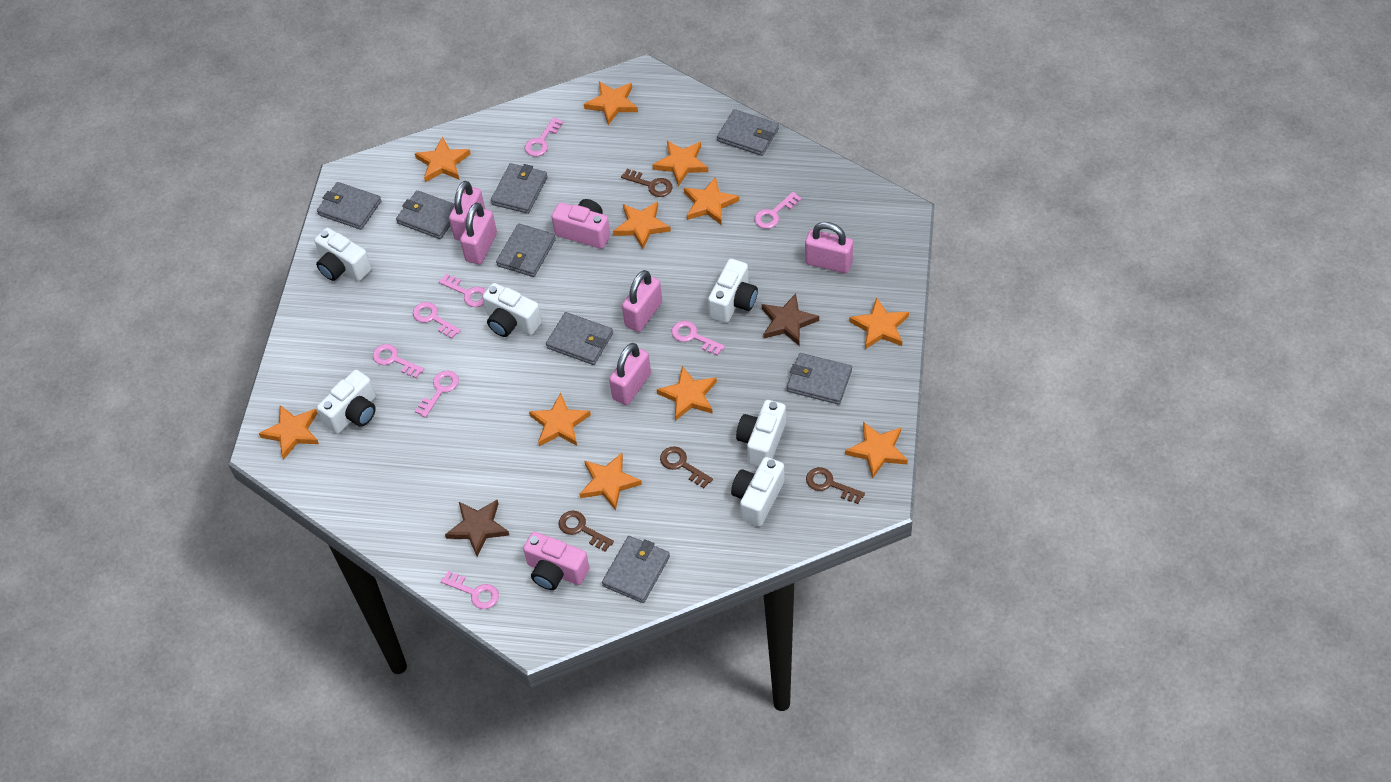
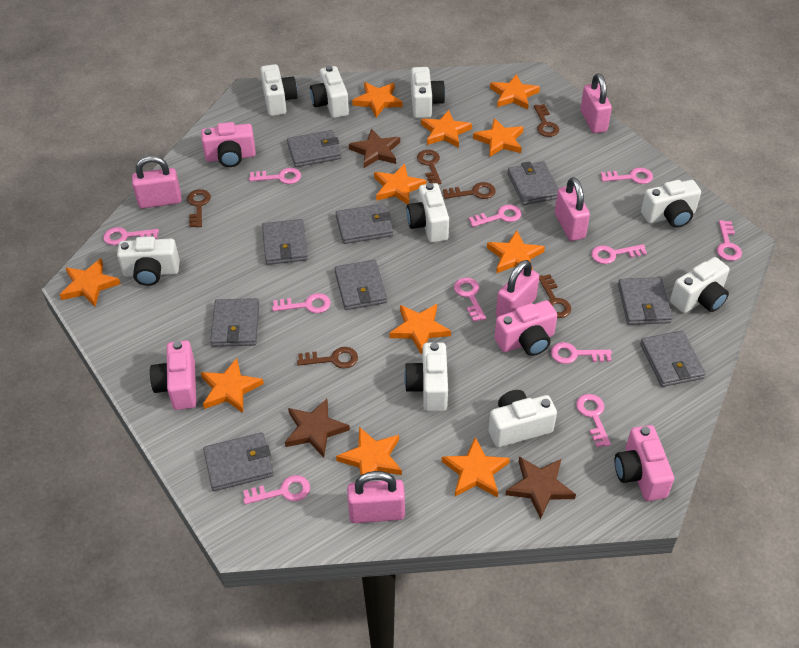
brown key: 4 -> 6
brown star: 2 -> 3
grey wallet: 8 -> 9
pink camera: 2 -> 4
pink key: 8 -> 11
white camera: 6 -> 9

